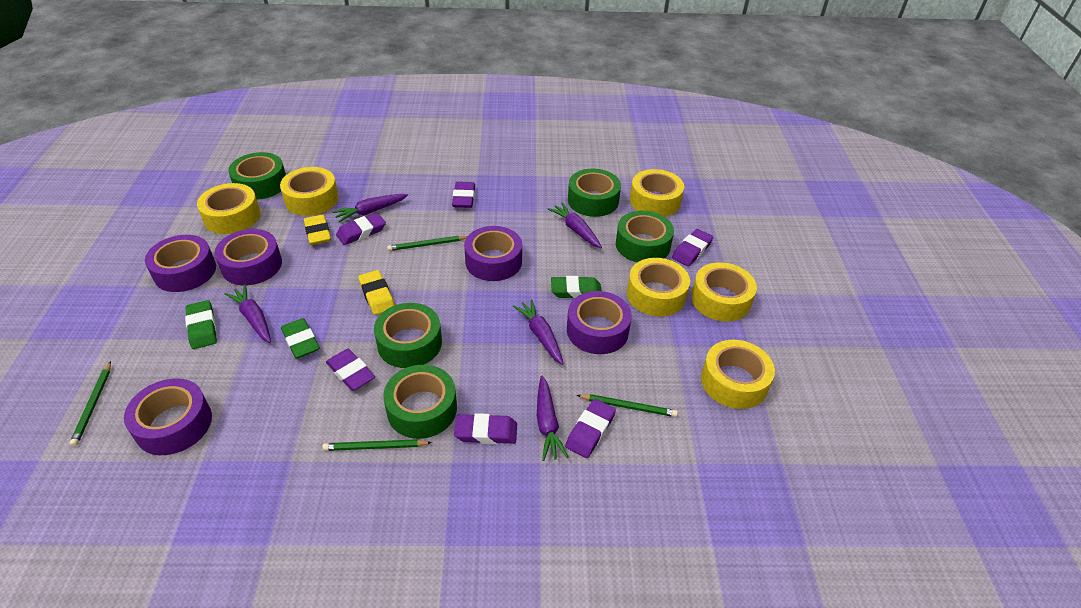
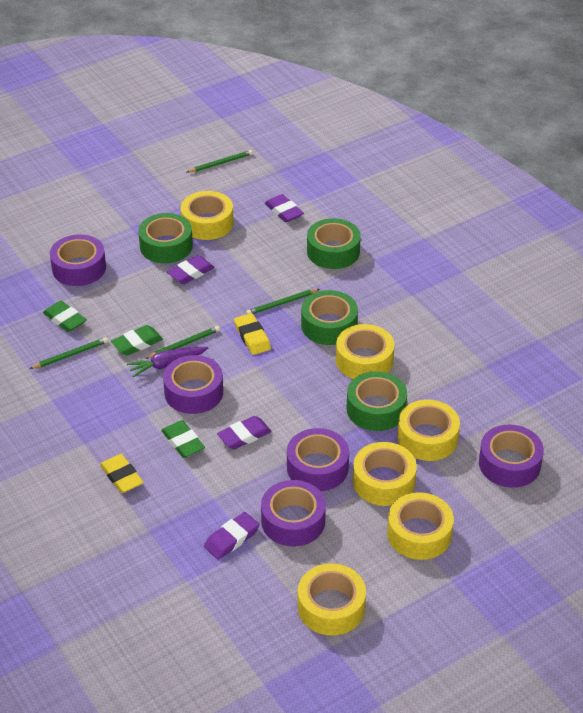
green tape: 5 -> 4
purple carrot: 5 -> 1
purple eraser: 6 -> 4

